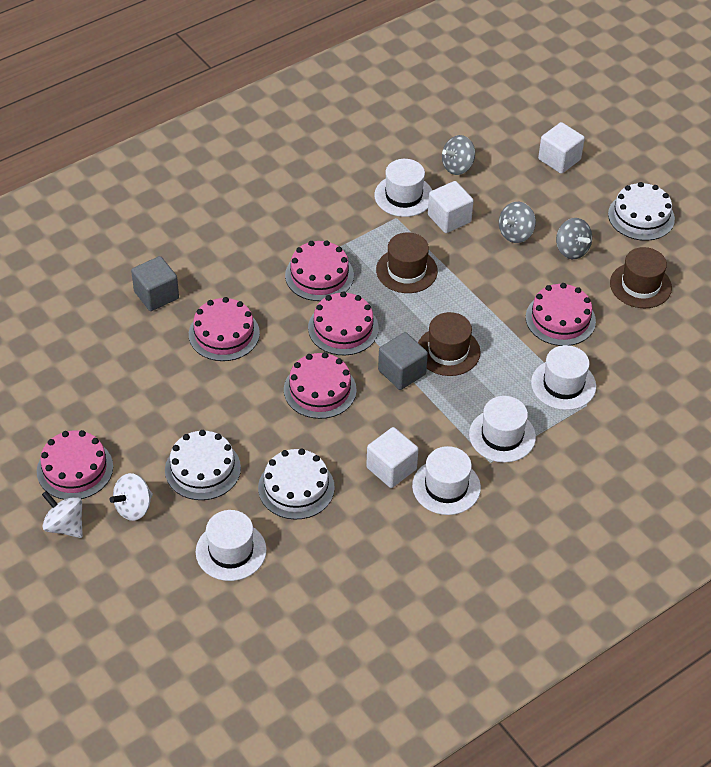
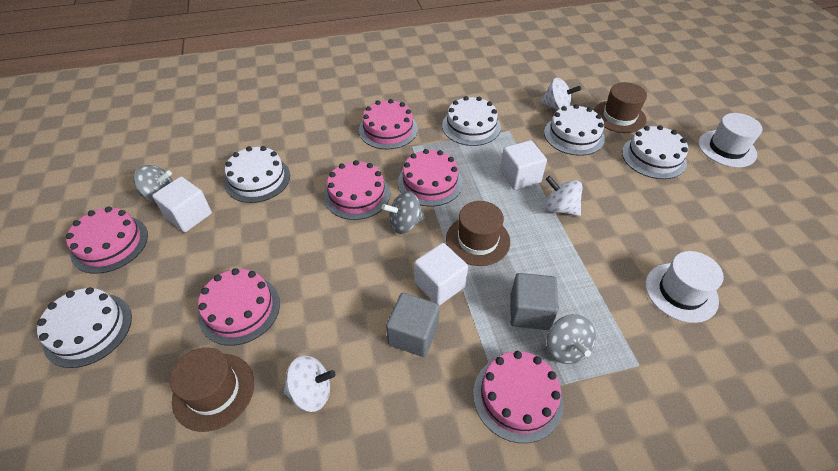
white cake: 3 -> 5
white hat: 5 -> 2
white spinning top: 2 -> 3

